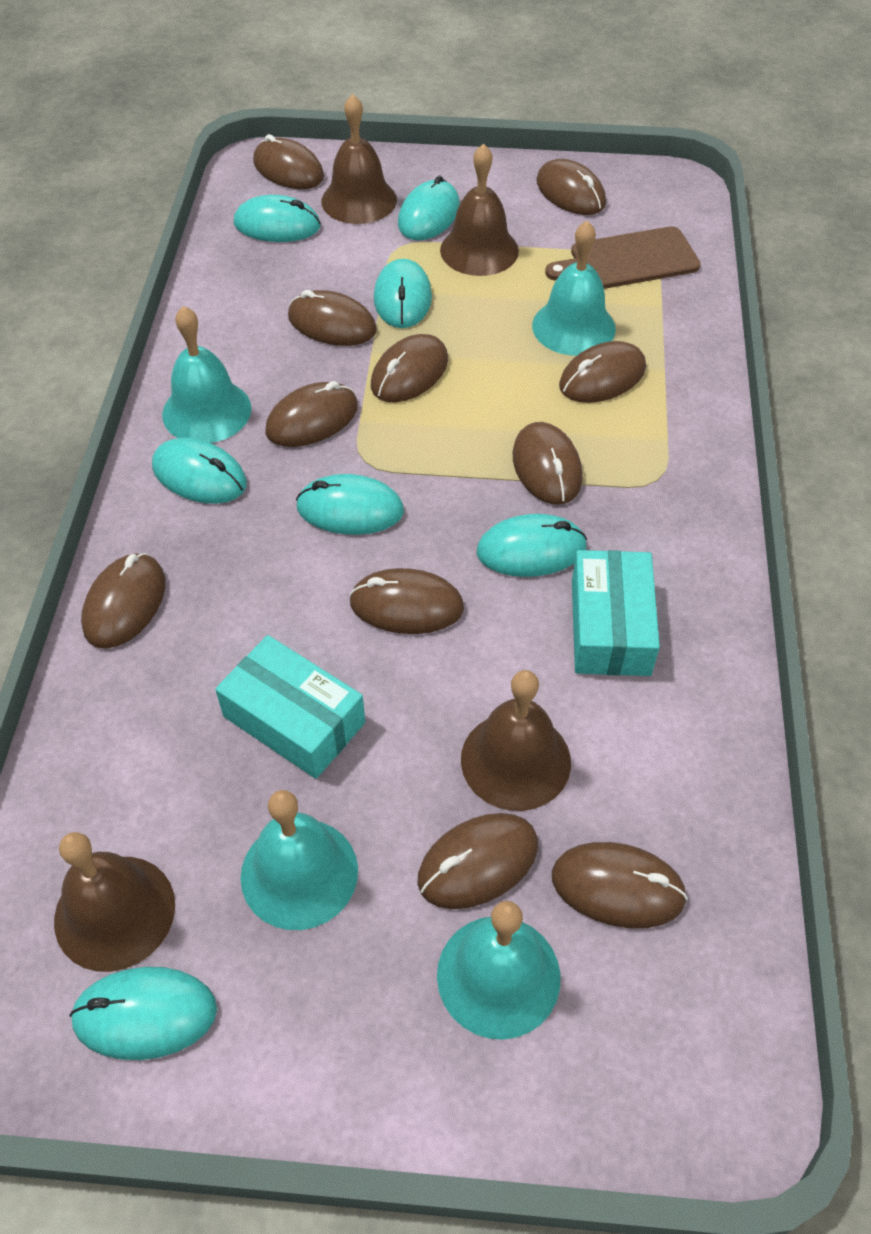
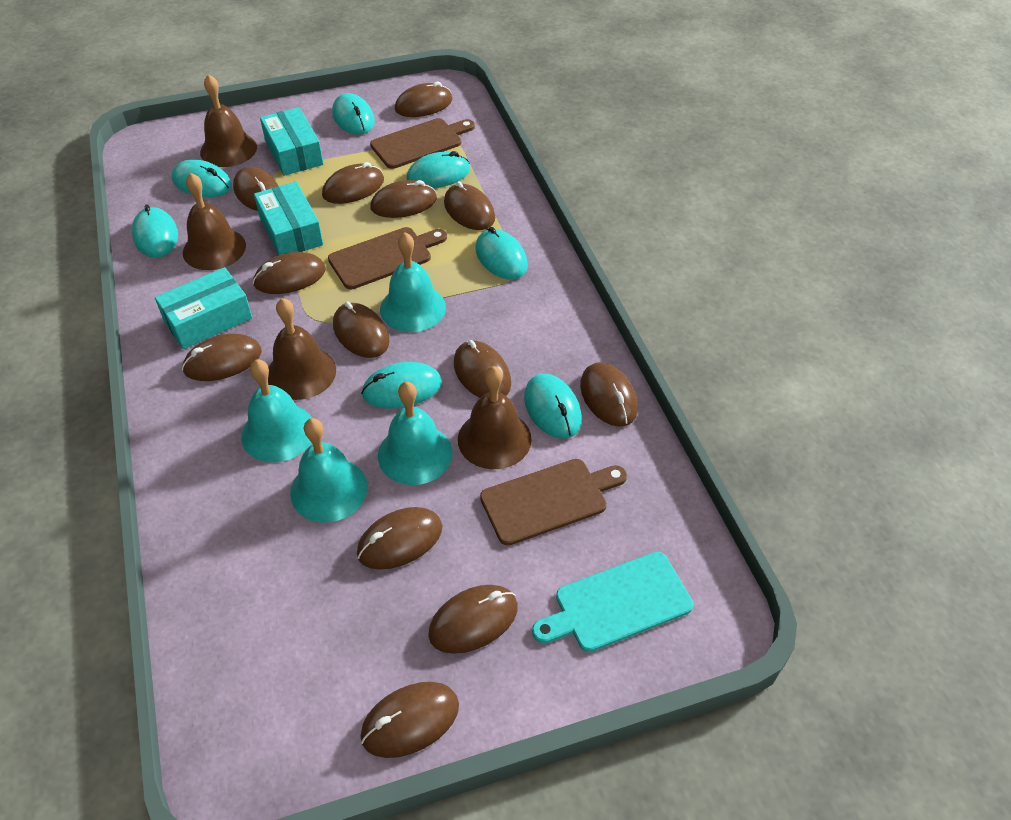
brown cutting board: 1 -> 3
brown mouse: 11 -> 13
turquoise box: 2 -> 3
turquoise cutting board: 0 -> 1

